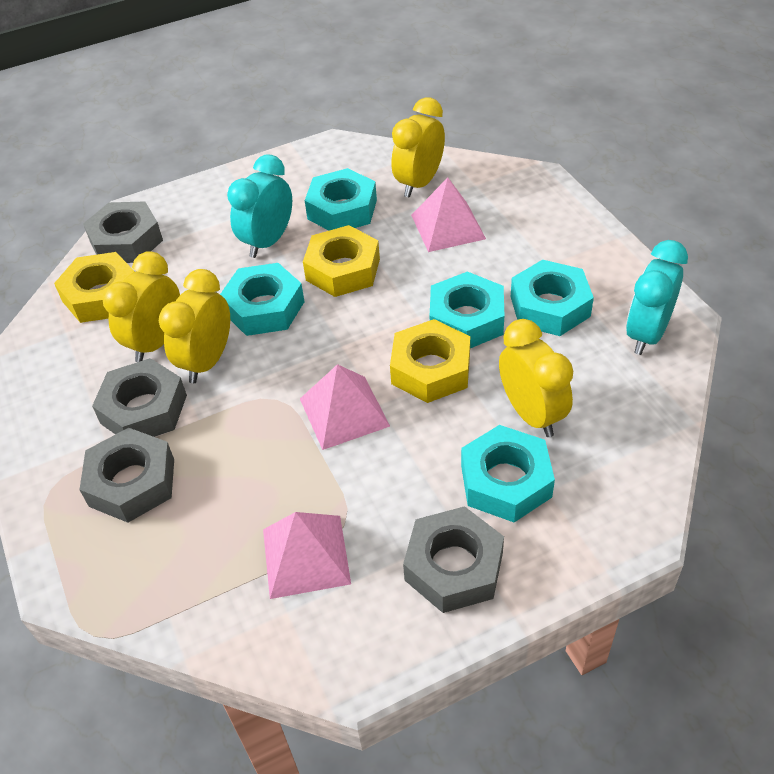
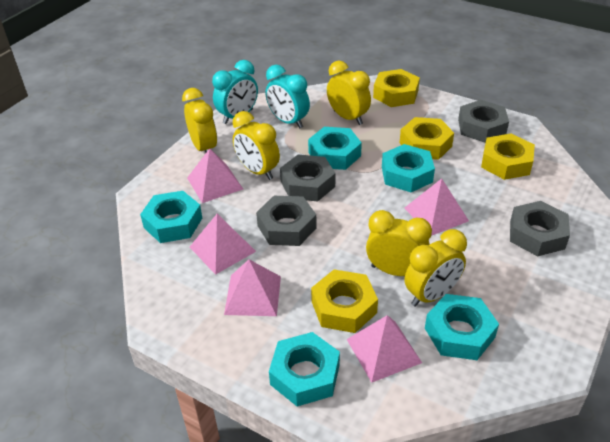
pink pyramid: 3 -> 5
yellow clock: 4 -> 5
yellow nut: 3 -> 4

